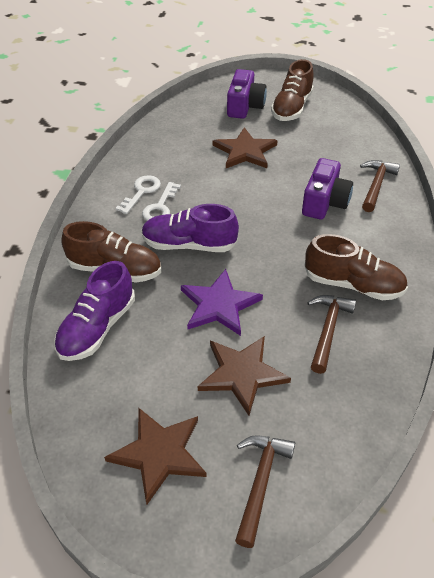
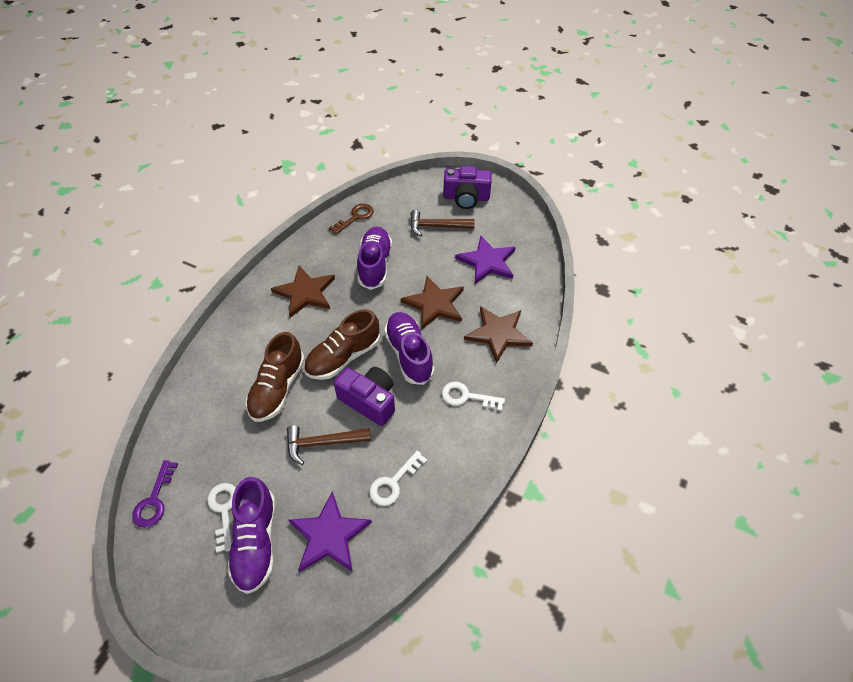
brown hammer: 3 -> 2
brown key: 0 -> 1
brown shoe: 3 -> 2
purple key: 0 -> 1
purple shoe: 2 -> 3
purple star: 1 -> 2
white key: 2 -> 3

